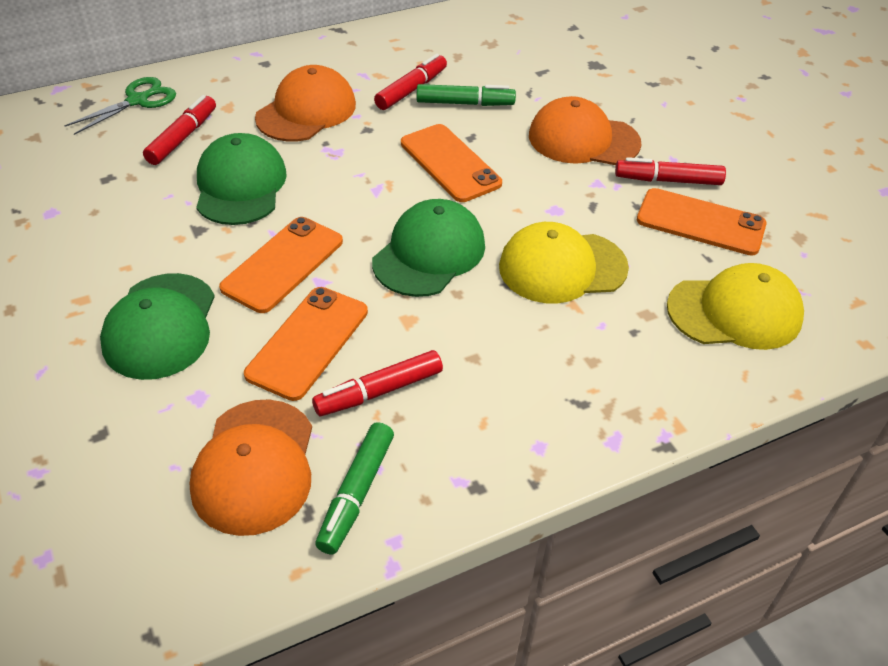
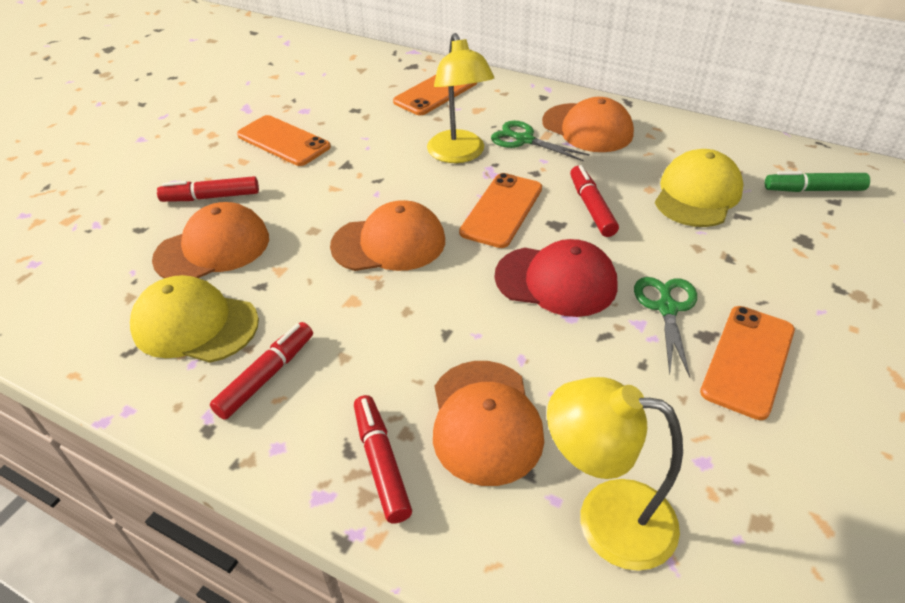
green cap: 3 -> 0
green marker: 2 -> 1
green scissors: 1 -> 2
orange cap: 3 -> 4
red cap: 0 -> 1
yellow lamp: 0 -> 2

